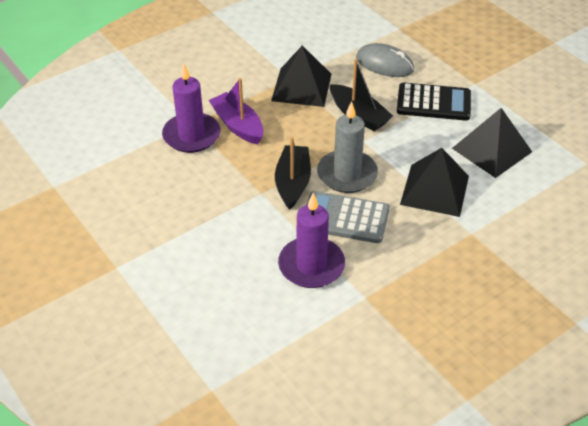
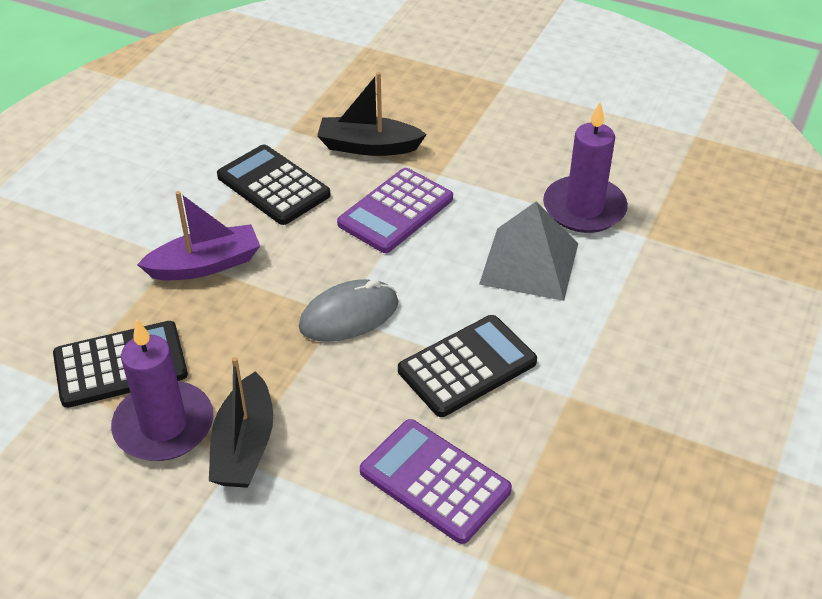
black calculator: 1 -> 3
black pyramid: 3 -> 0
grey calculator: 1 -> 0
grey candle: 1 -> 0
grey pyramid: 0 -> 1
purple calculator: 0 -> 2

